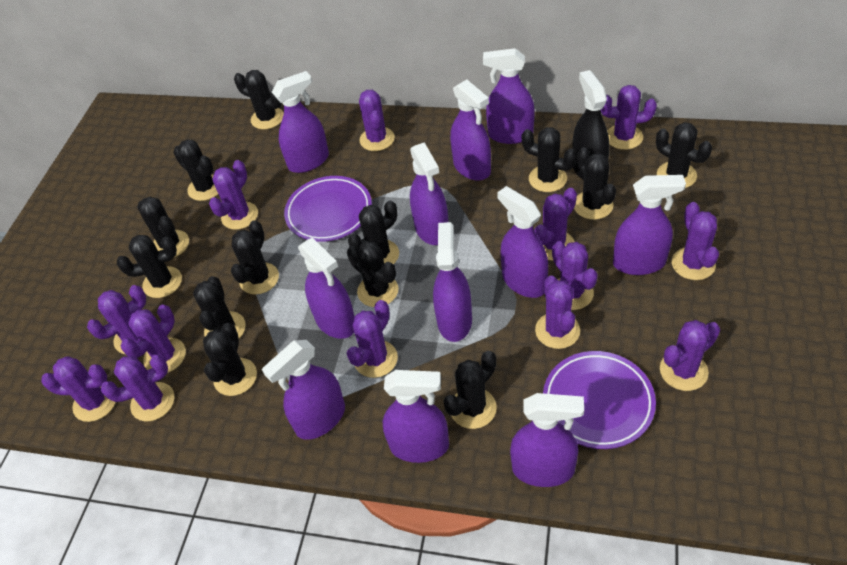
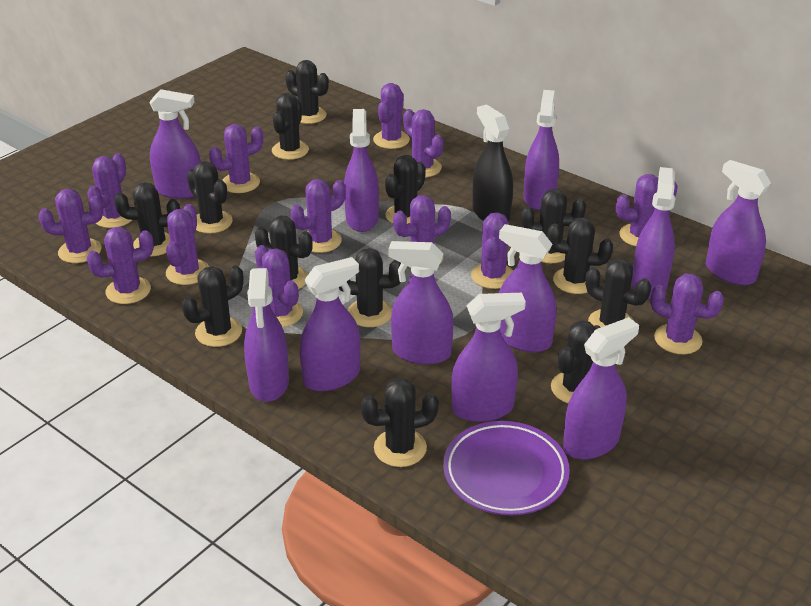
purple plate: 2 -> 1

